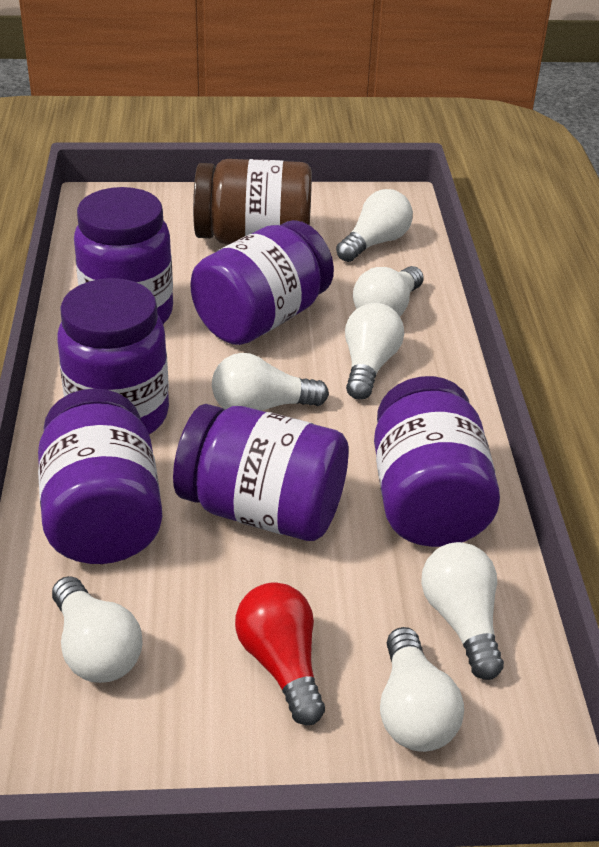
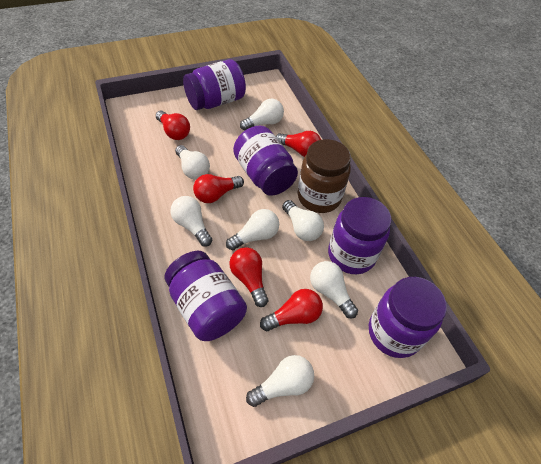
purple jar: 6 -> 5
red light bulb: 1 -> 5

